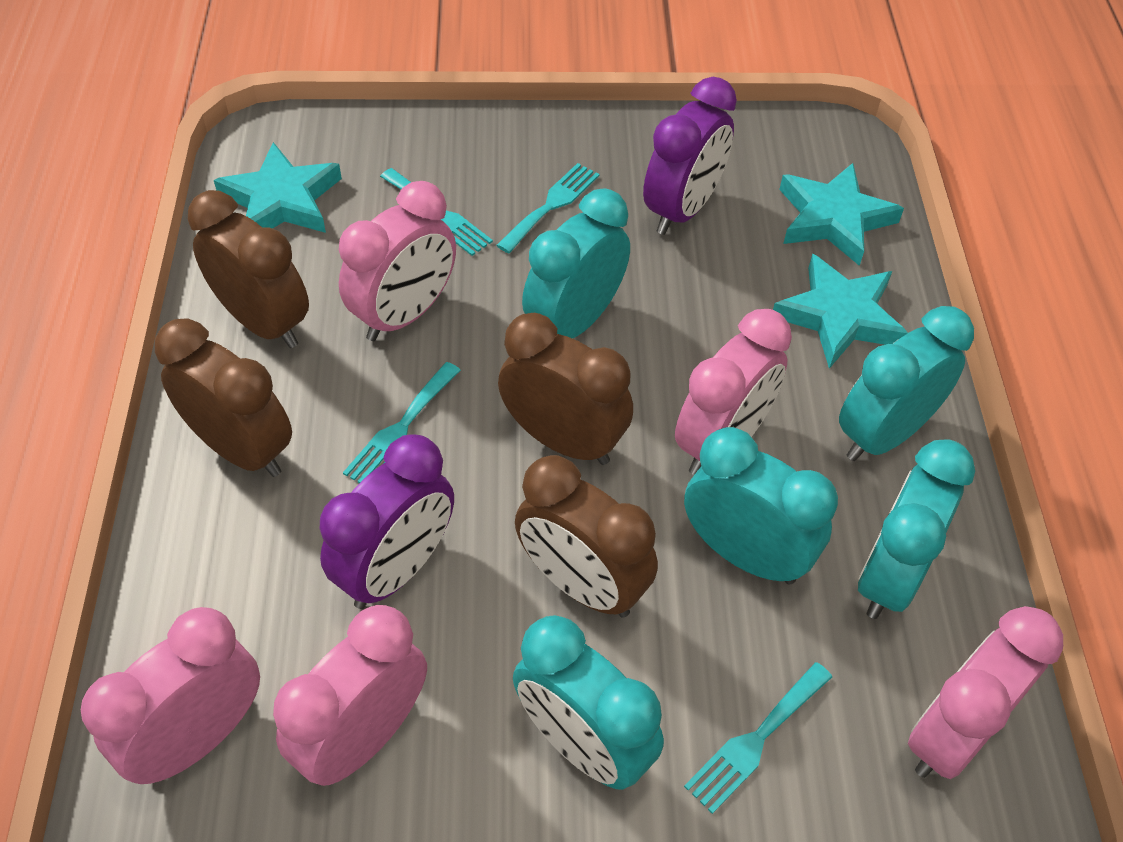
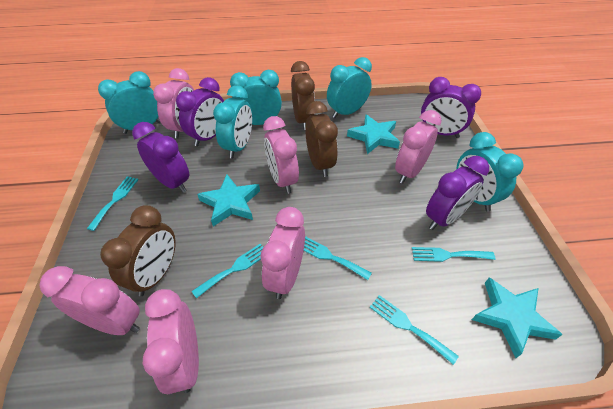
brown clock: 4 -> 3
pink clock: 5 -> 6
purple clock: 2 -> 4
turquoise fork: 4 -> 5

